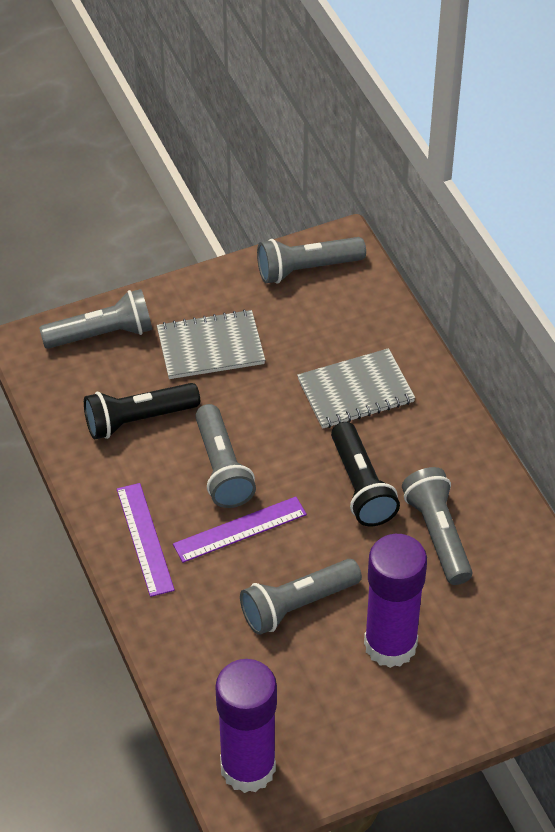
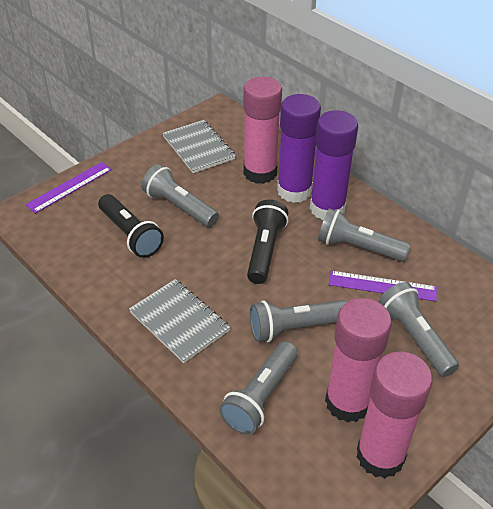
pink glue stick: 0 -> 3

